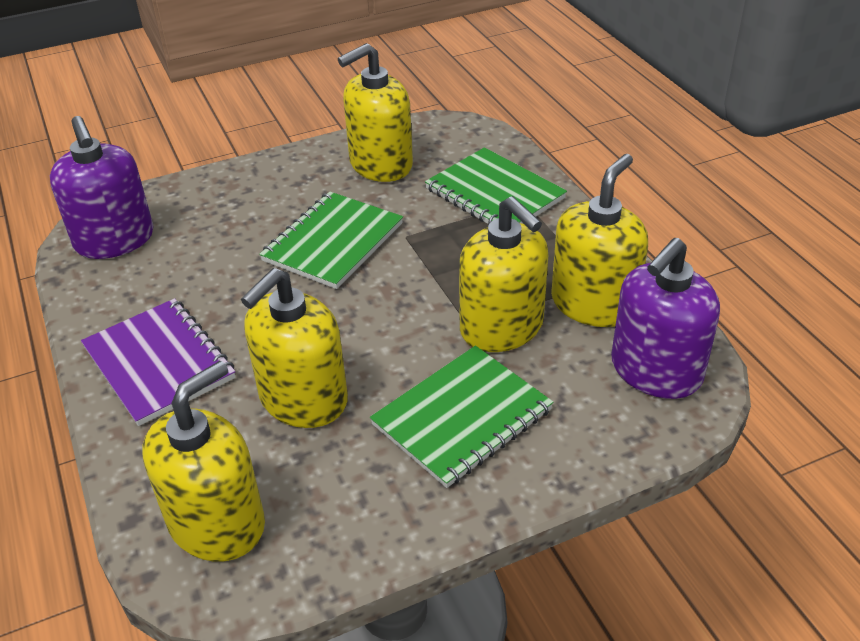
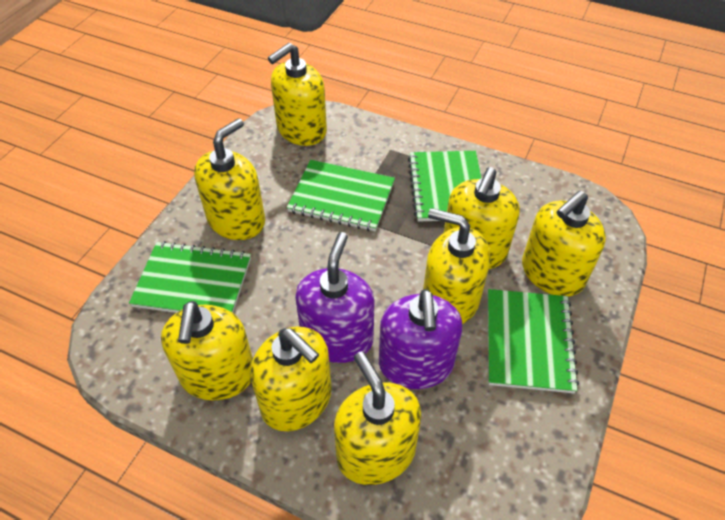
green notebook: 3 -> 4
purple notebook: 1 -> 0
yellow soap dispenser: 5 -> 8

